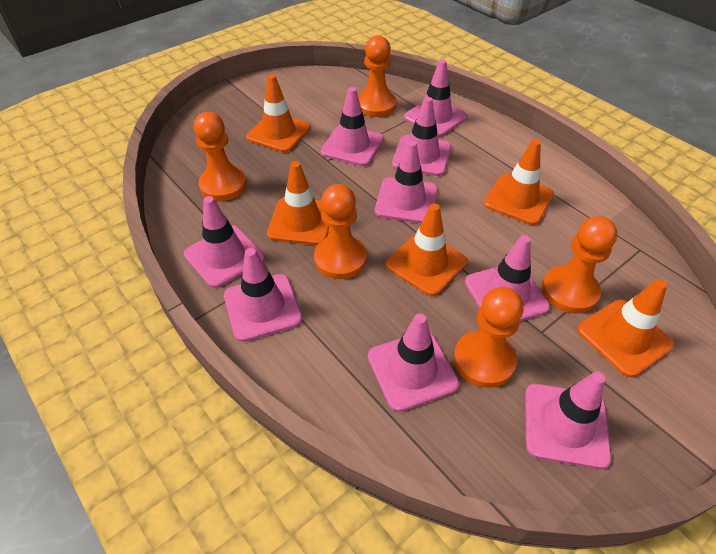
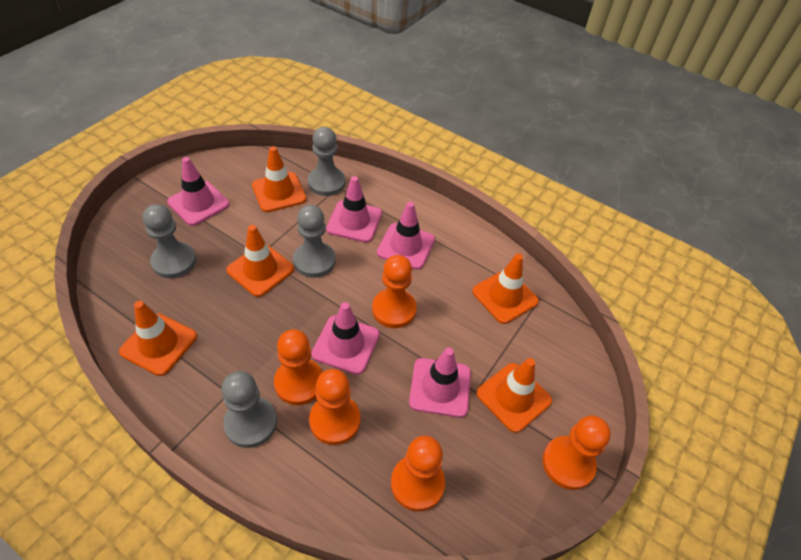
grey pawn: 0 -> 4
pink traffic cone: 9 -> 5

